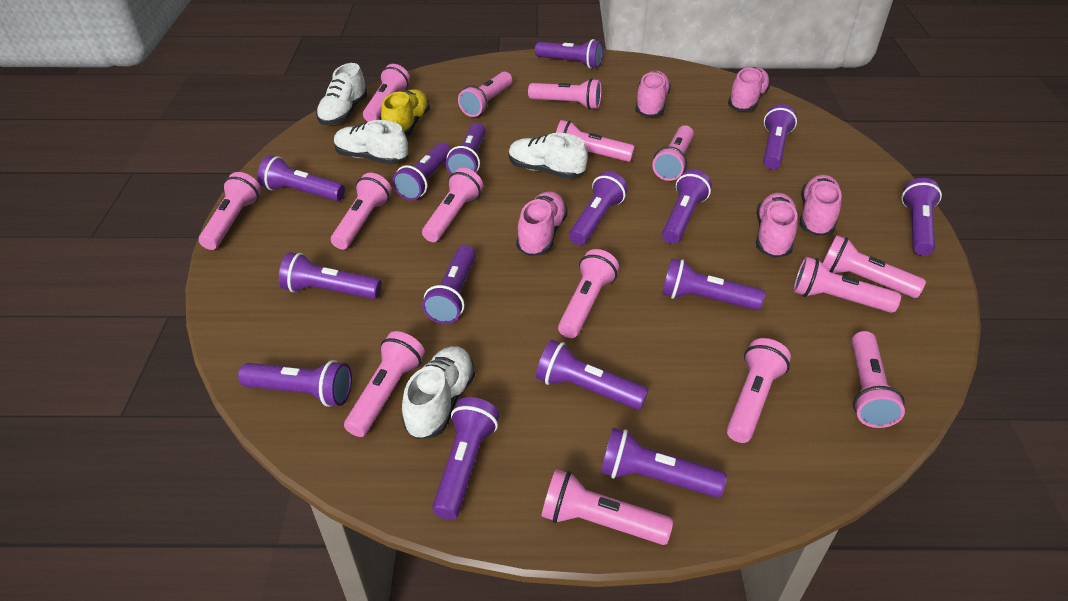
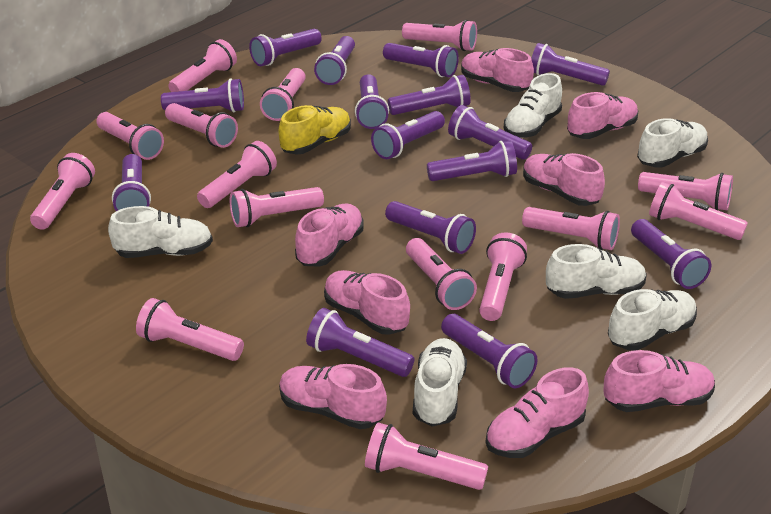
pink shoe: 5 -> 8
white shoe: 4 -> 6

